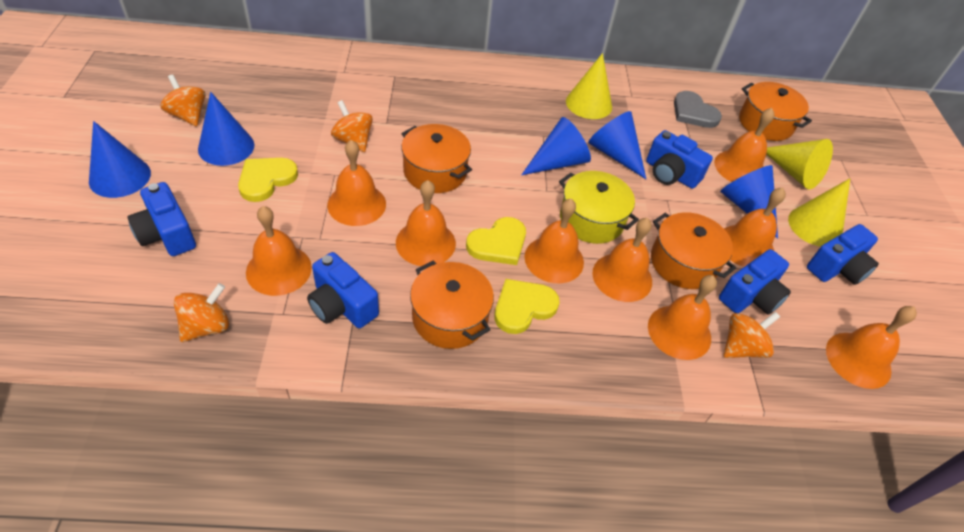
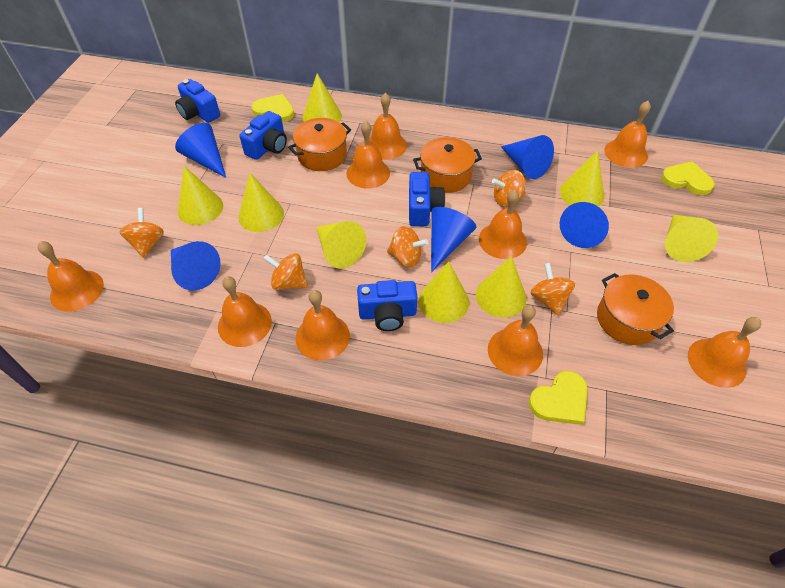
blue camera: 5 -> 4
grey heart: 1 -> 0
orange pot: 4 -> 3
orange spinning top: 4 -> 5
yellow cone: 3 -> 8
yellow pot: 1 -> 0

